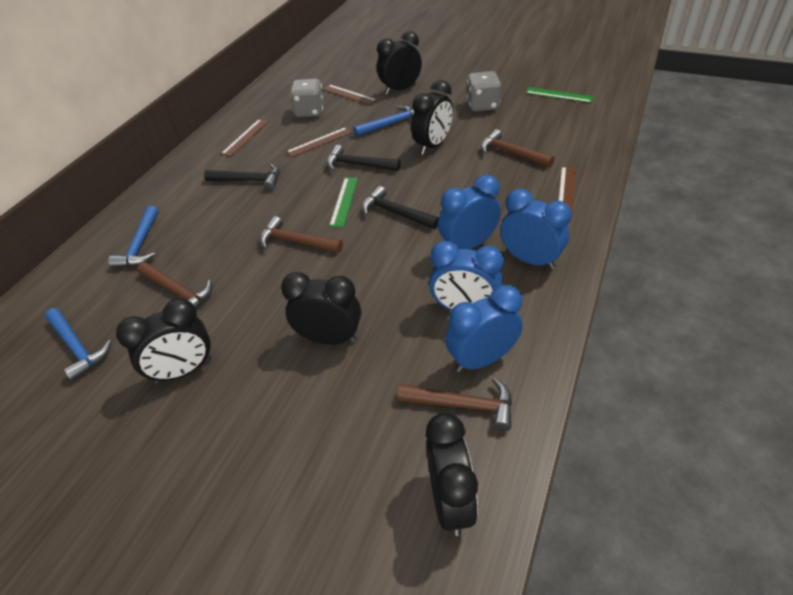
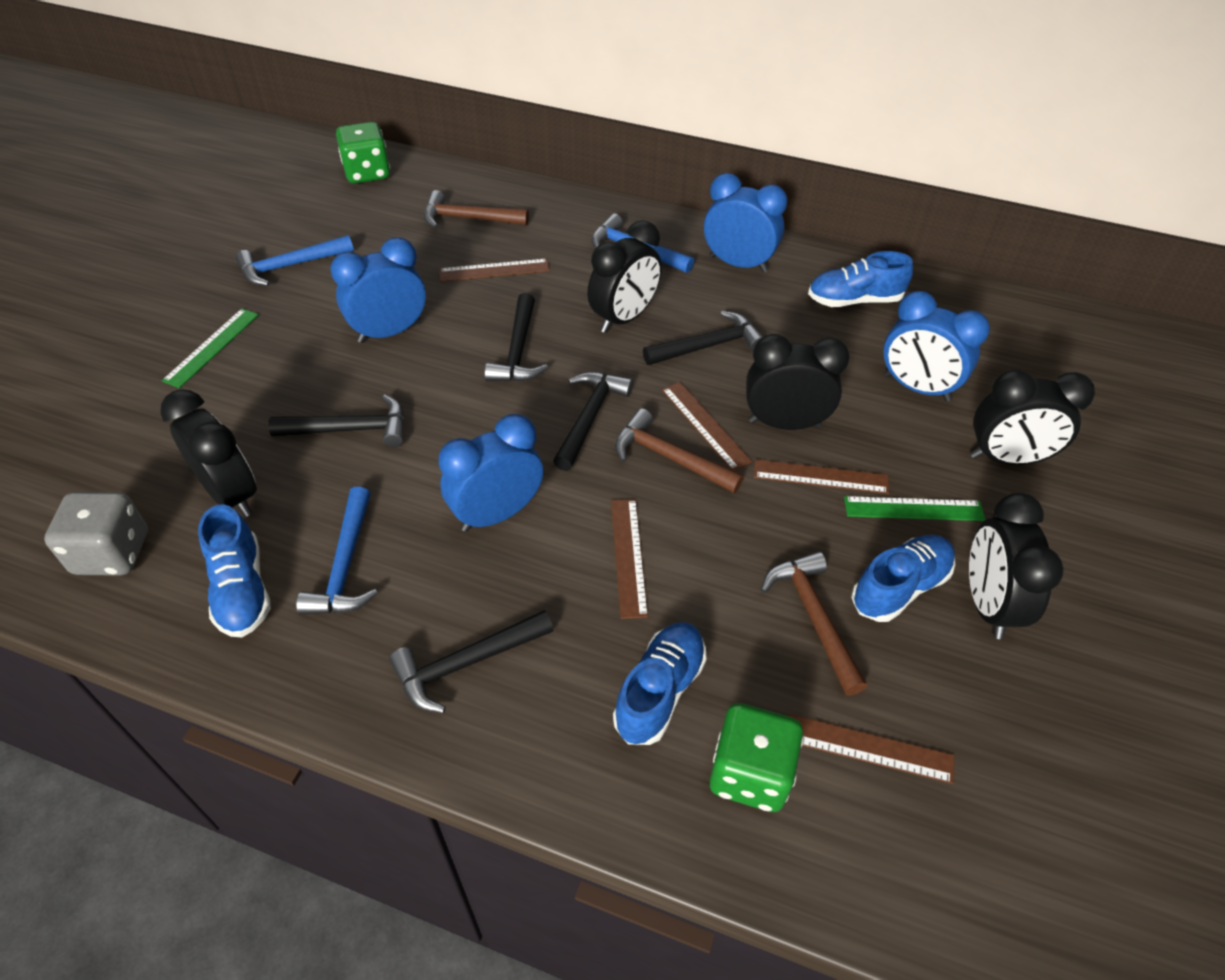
black hammer: 3 -> 5
blue shoe: 0 -> 4
brown hammer: 4 -> 3
brown ruler: 4 -> 5
green dice: 0 -> 2
grey dice: 2 -> 1

